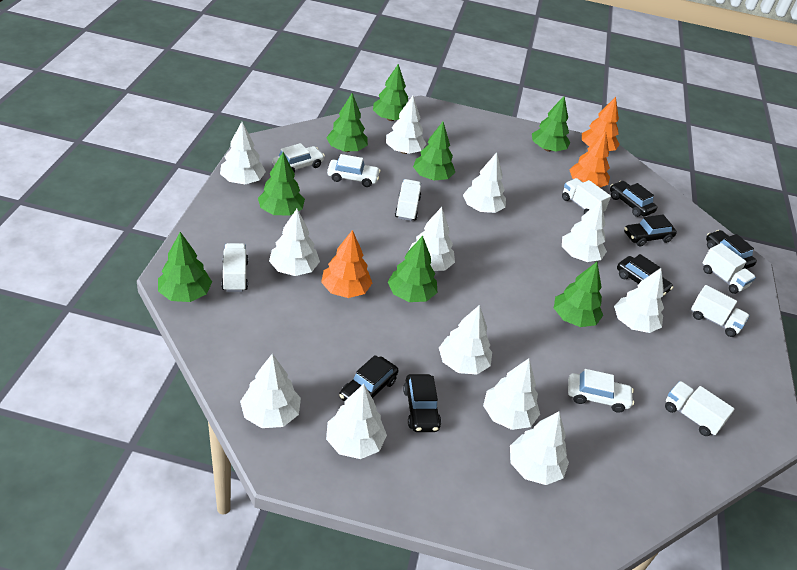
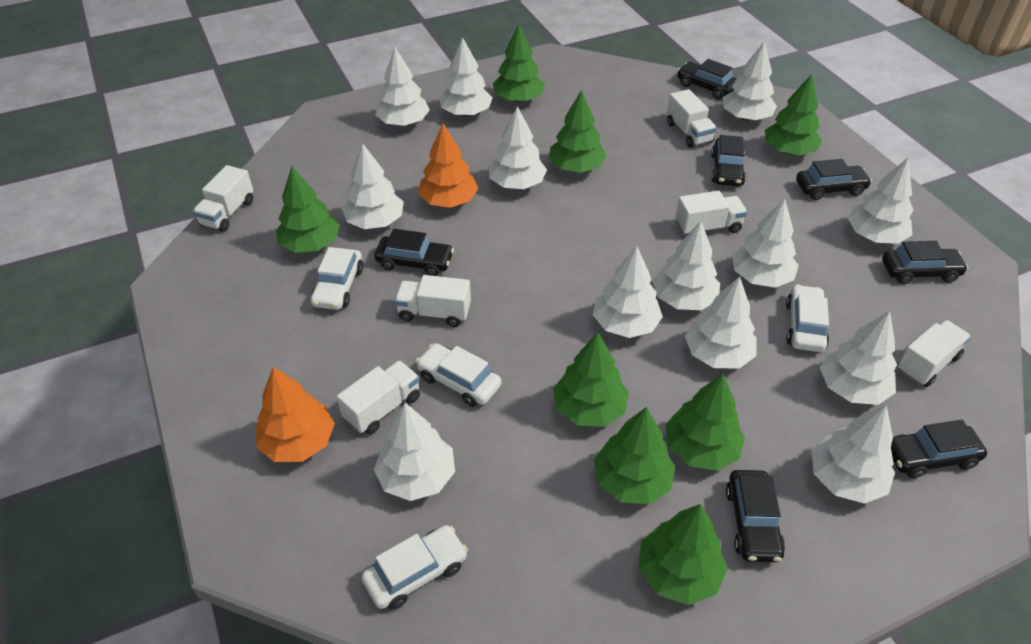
black car: 6 -> 7
orange tree: 3 -> 2
white car: 3 -> 4
white tree: 12 -> 13

